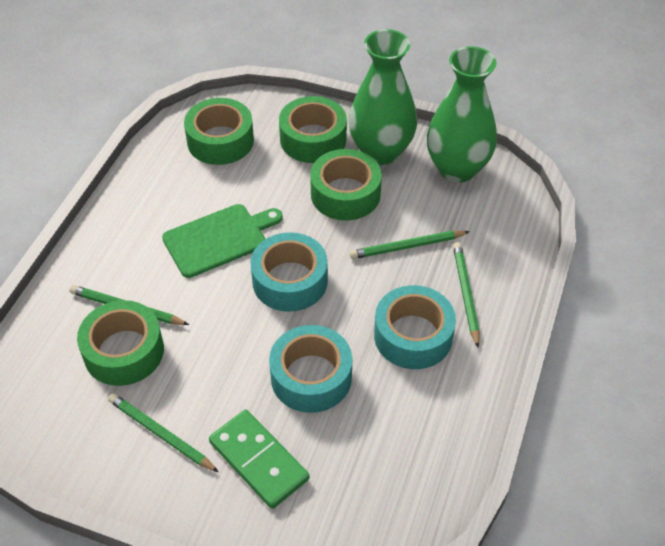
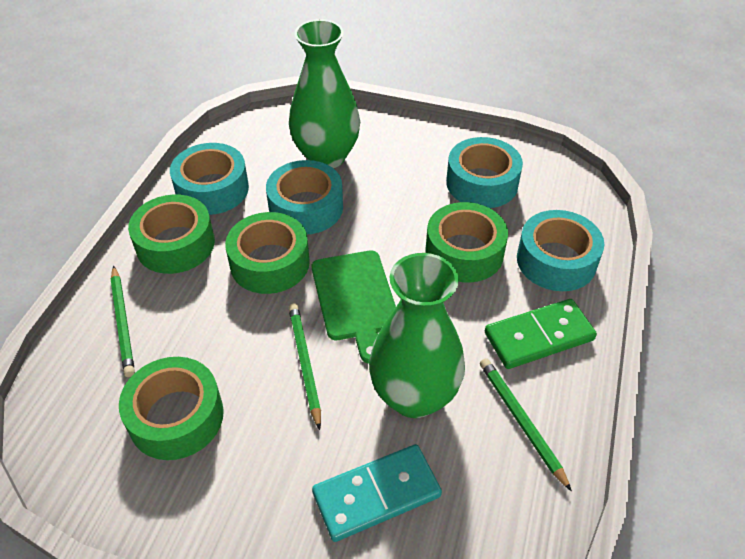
green pencil: 4 -> 3
turquoise domino: 0 -> 1
turquoise tape: 3 -> 4

